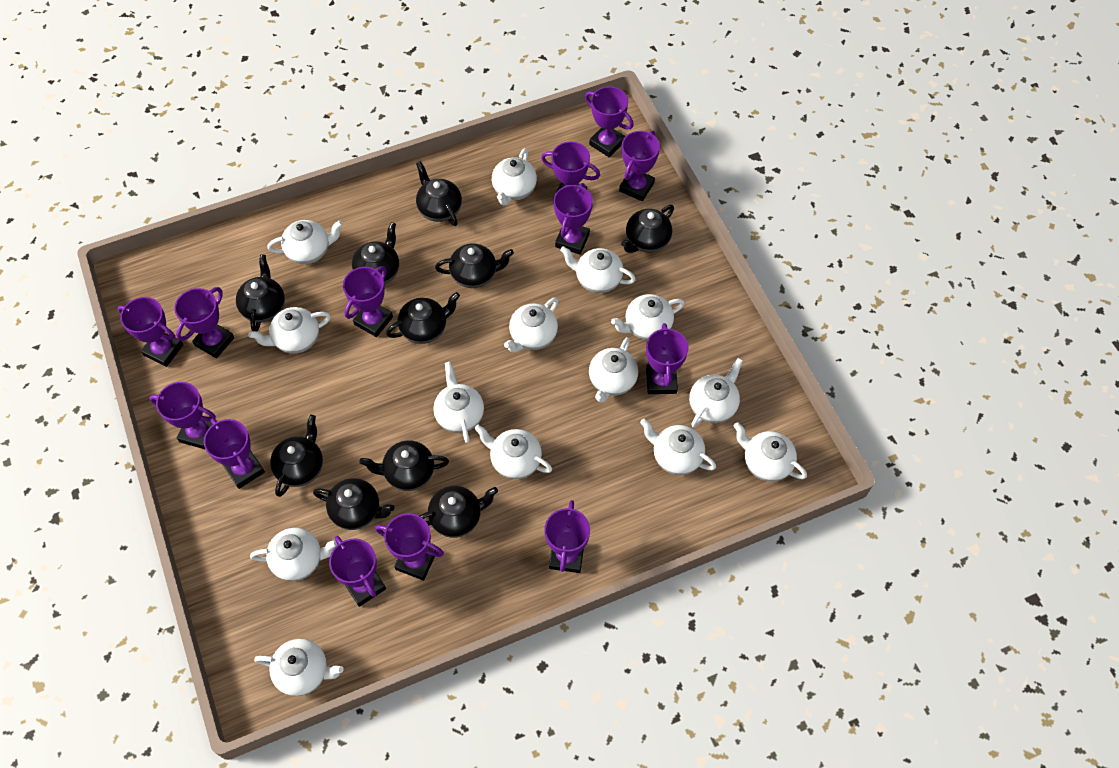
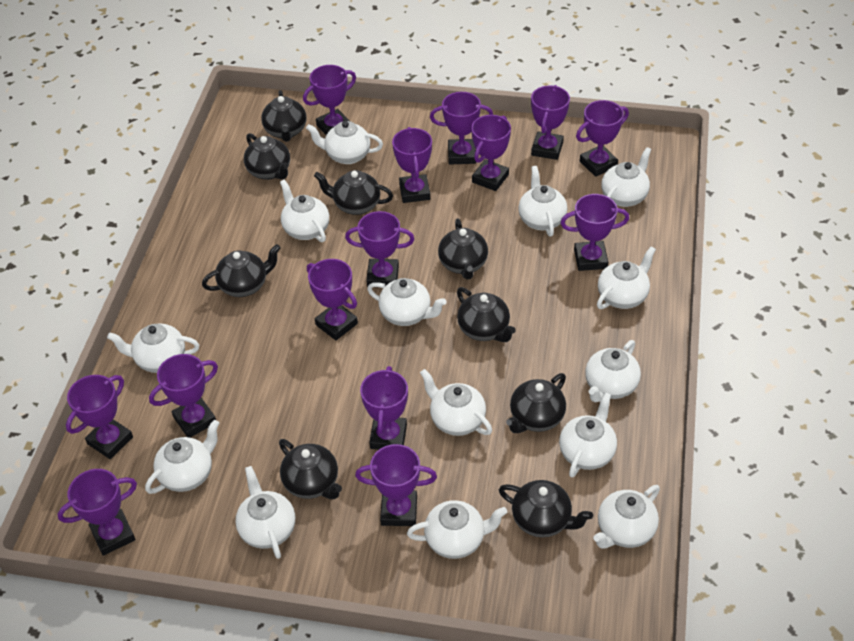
black teapot: 10 -> 9
purple trophy: 13 -> 14

